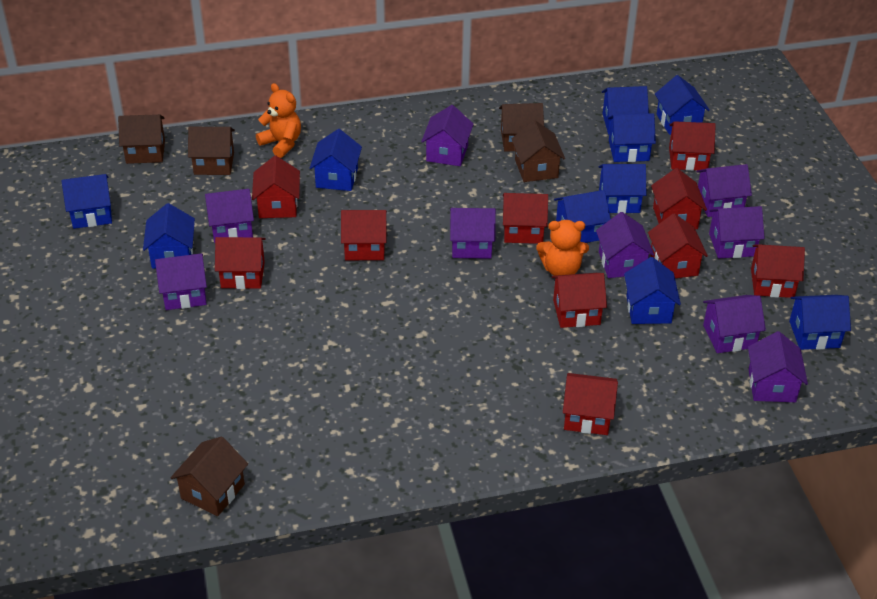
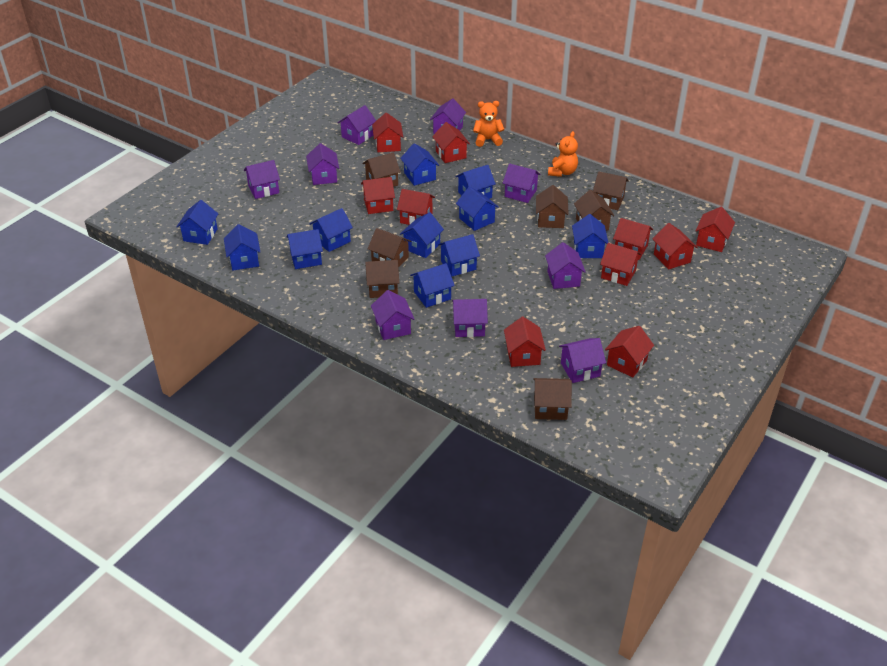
blue house: 10 -> 11
brown house: 5 -> 7

